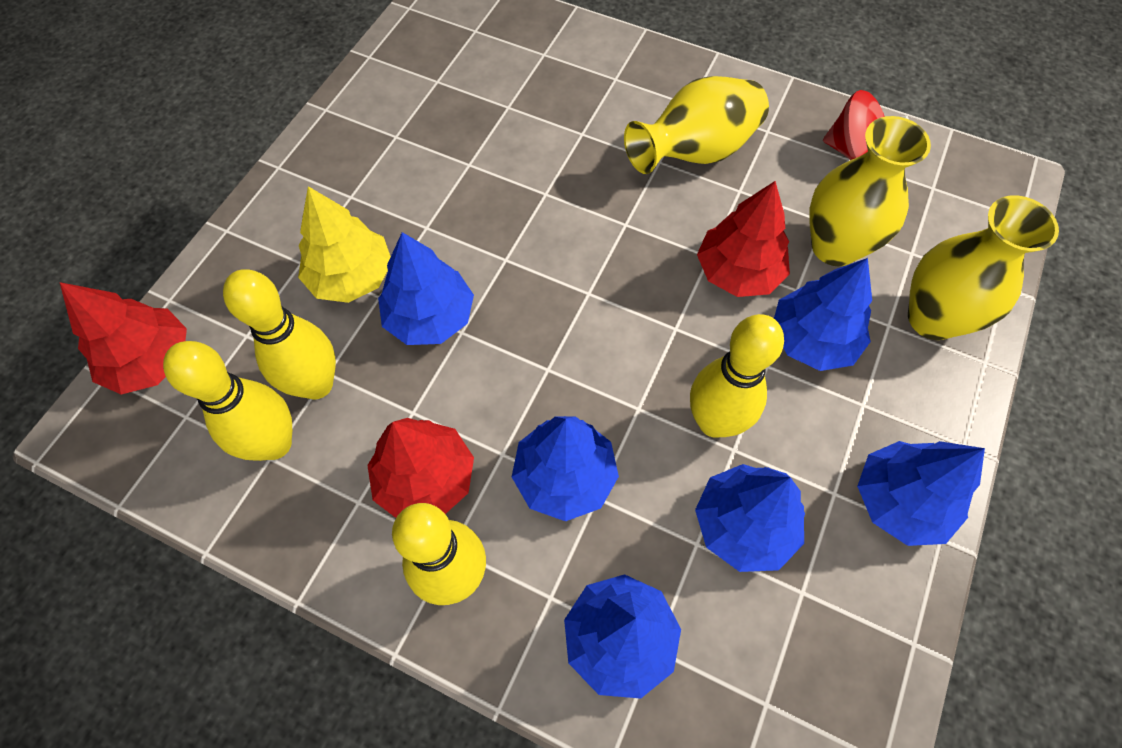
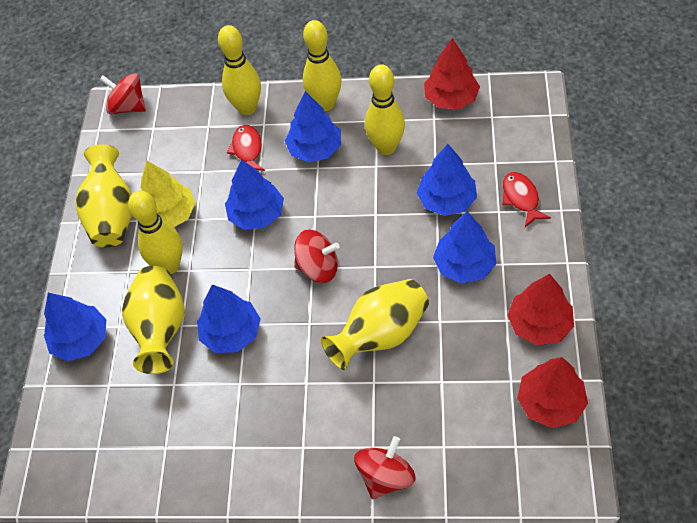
red fish: 0 -> 2
red spinning top: 1 -> 3

